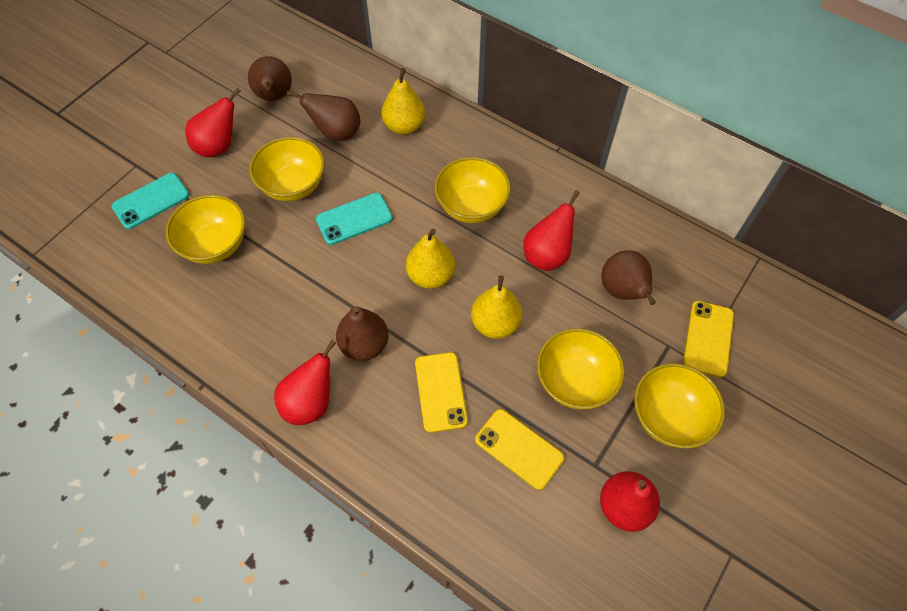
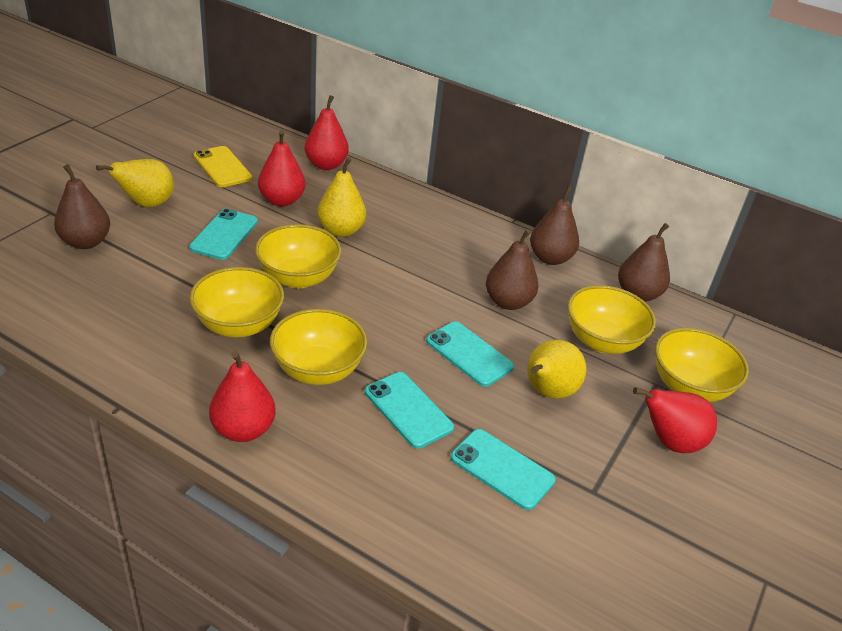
turquoise phone: 2 -> 4
yellow phone: 3 -> 1

